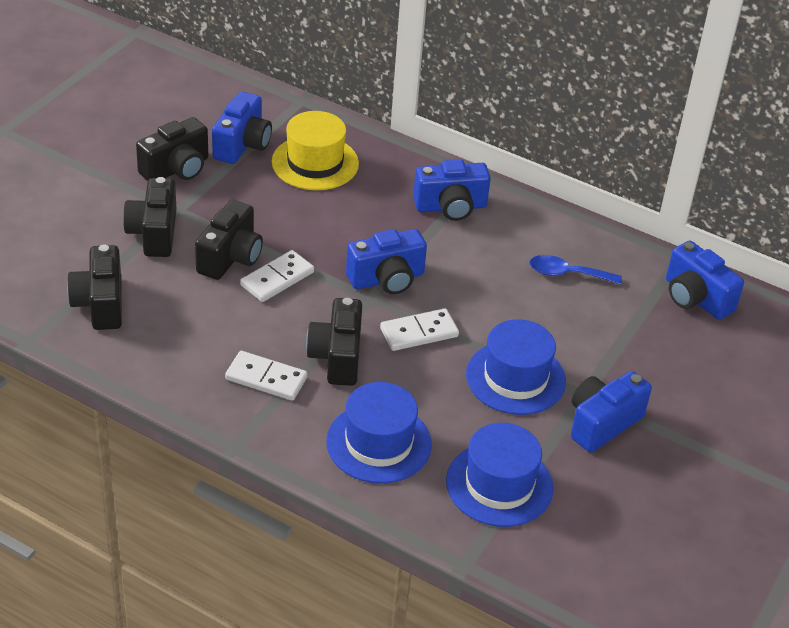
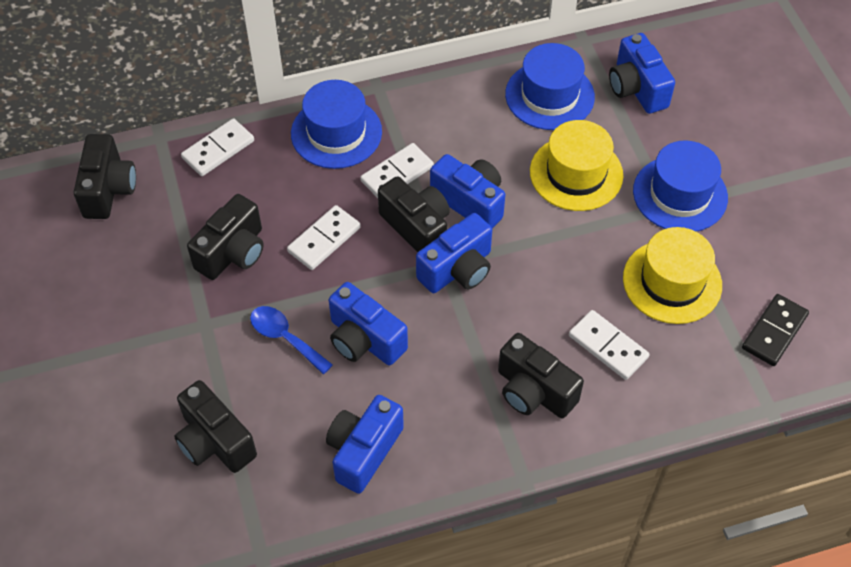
black domino: 0 -> 1
white domino: 3 -> 4
yellow hat: 1 -> 2

